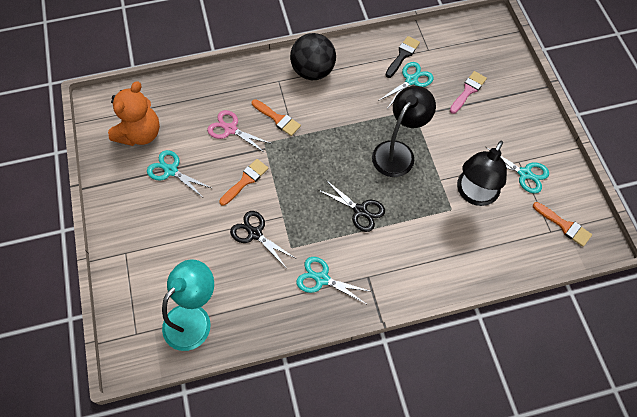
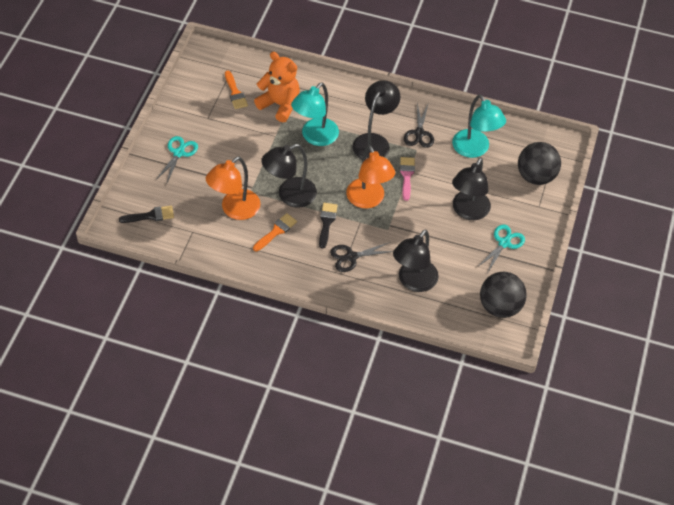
black ball: 1 -> 2
black brush: 1 -> 2
black lamp: 2 -> 4
orange brush: 3 -> 2
orange lamp: 0 -> 2
pink scissors: 1 -> 0
turquoise lamp: 1 -> 2
turquoise scissors: 4 -> 2

